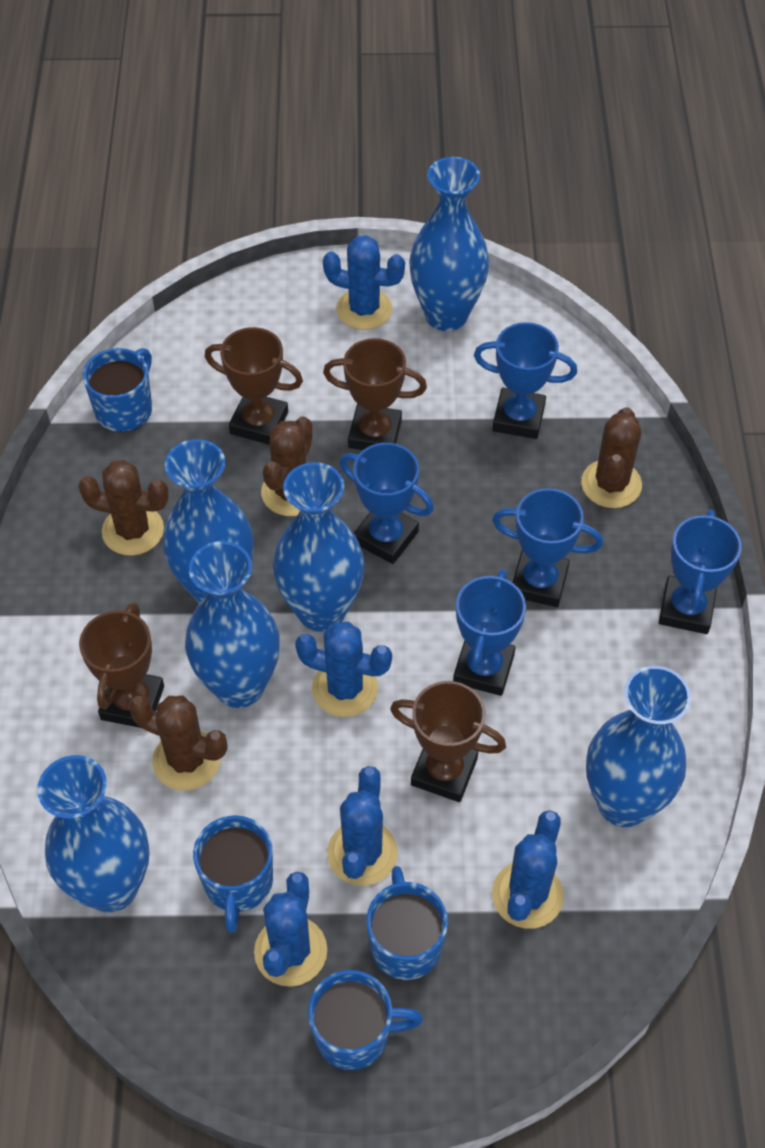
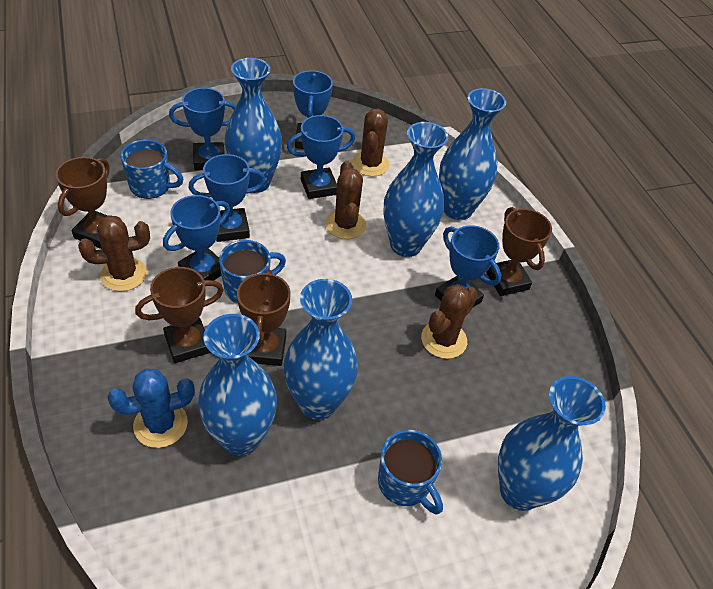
blue cactus: 5 -> 1
blue mug: 4 -> 3
blue trophy: 5 -> 6

